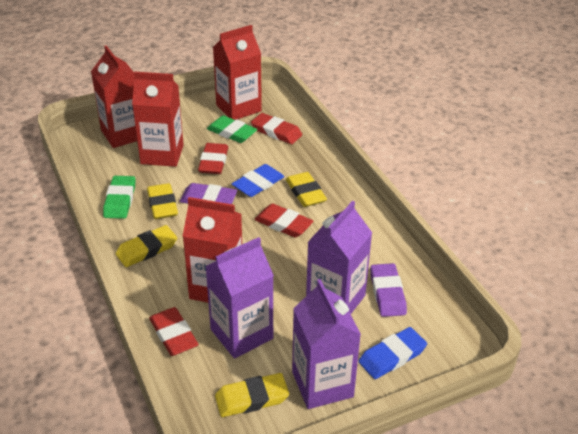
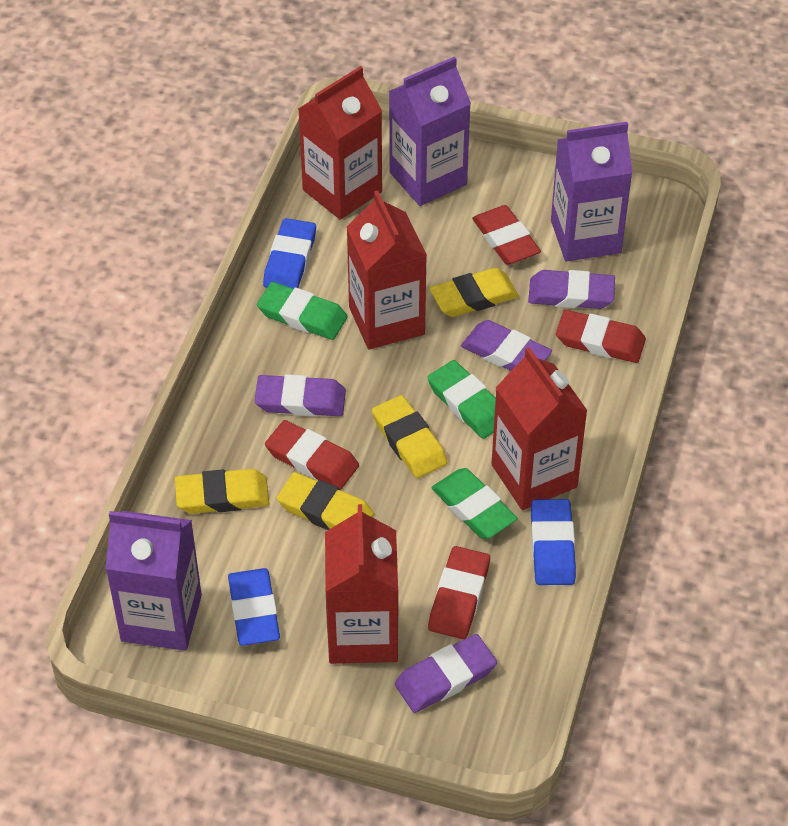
blue eraser: 2 -> 3
green eraser: 2 -> 3
purple eraser: 2 -> 4

